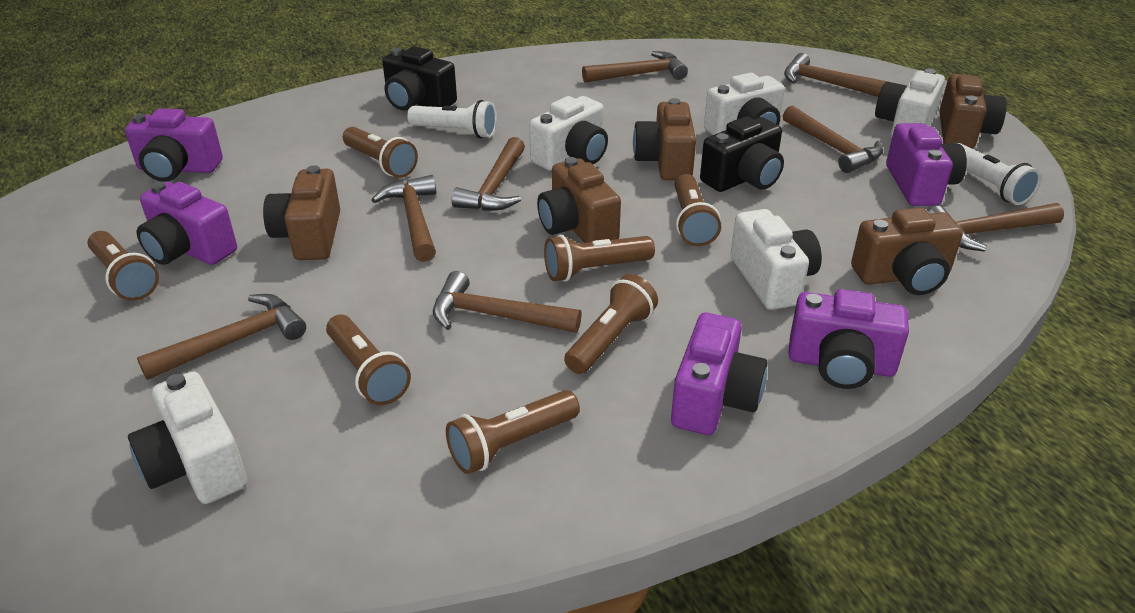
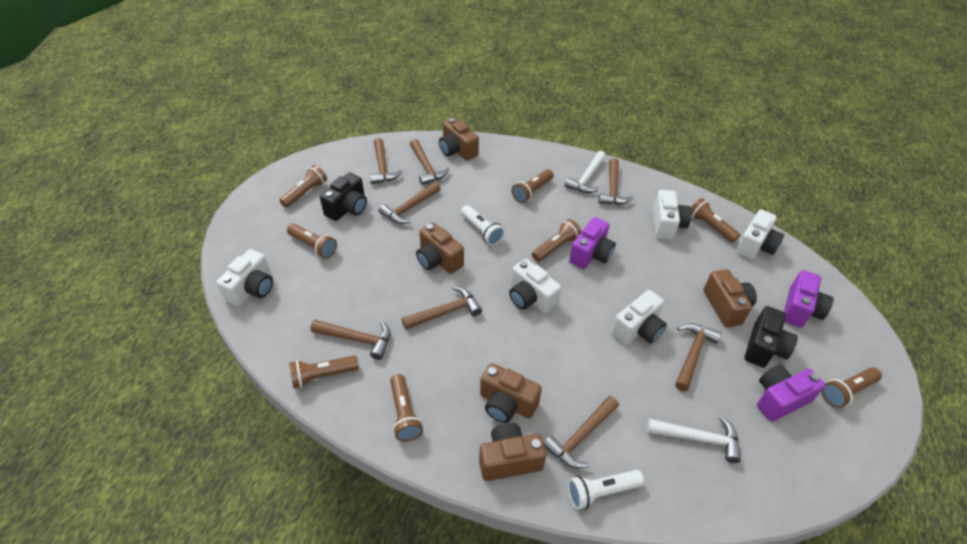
brown flashlight: 7 -> 8
purple camera: 5 -> 3
white hammer: 0 -> 2

